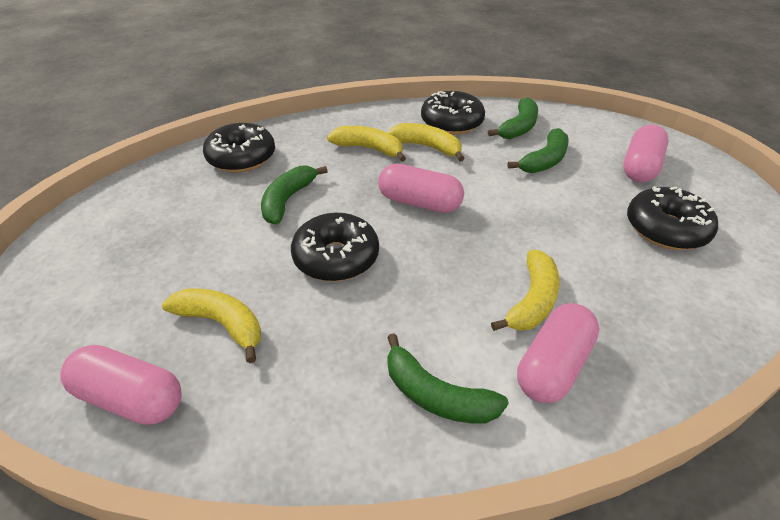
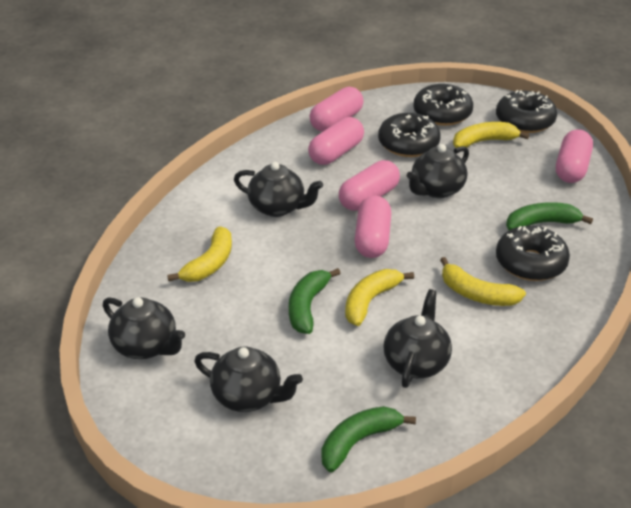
black teapot: 0 -> 5
green banana: 4 -> 3
pink capsule: 4 -> 5

